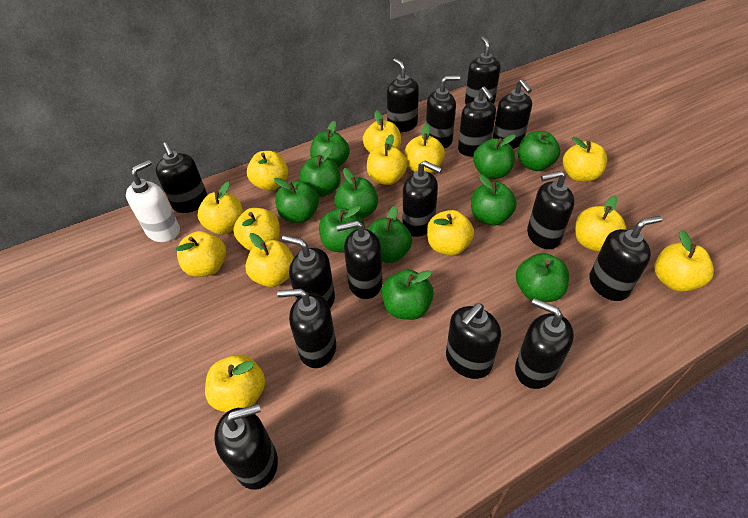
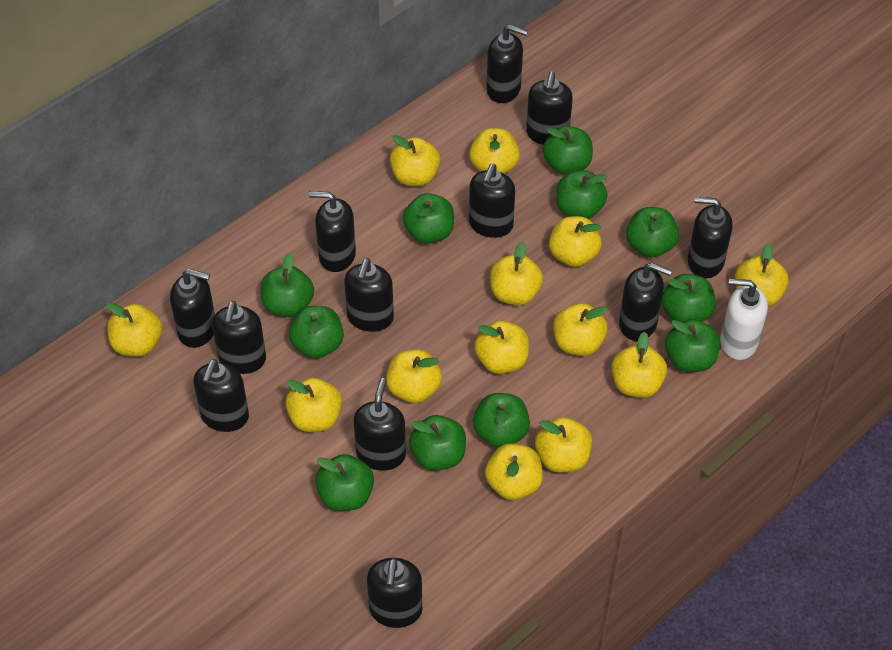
black soap dispenser: 15 -> 12

